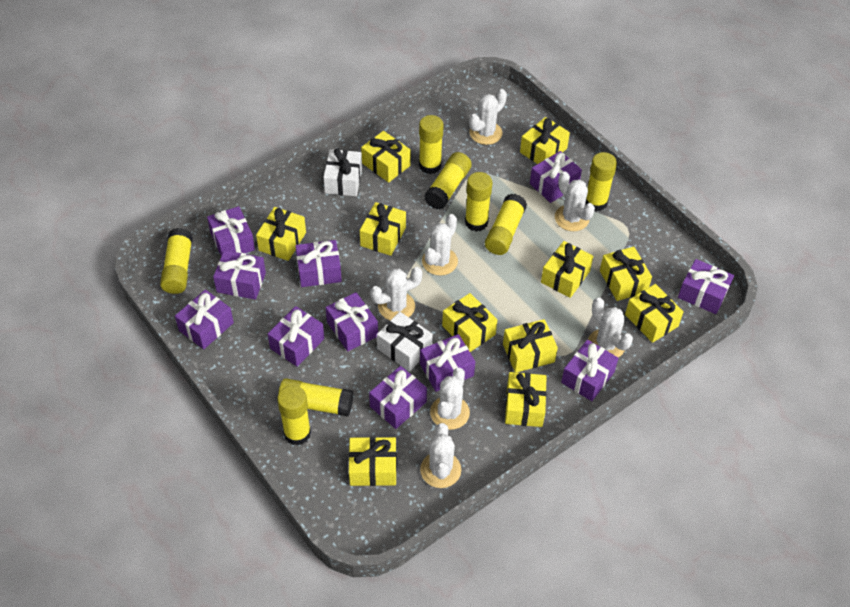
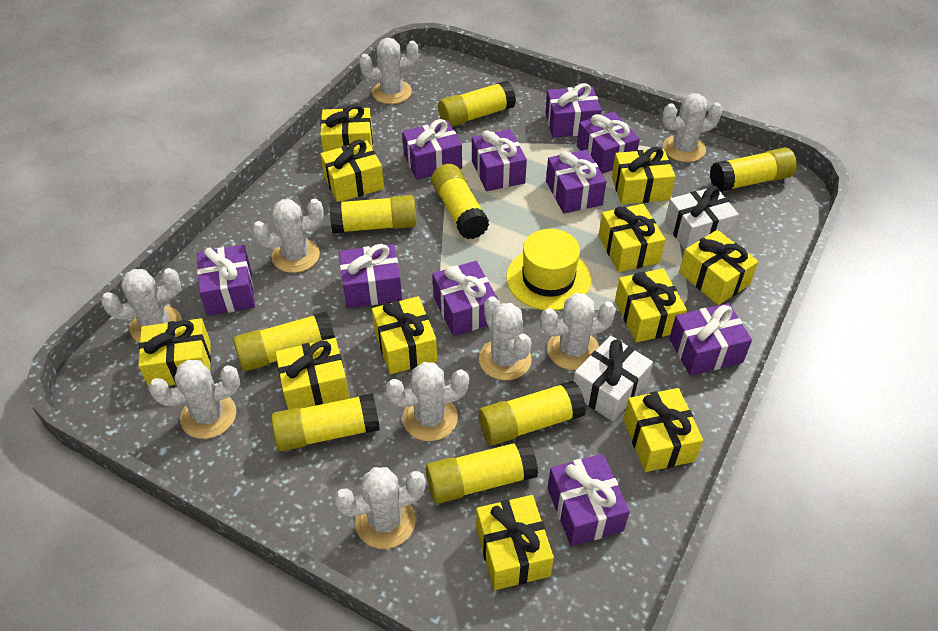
purple gift: 11 -> 10
white cactus: 7 -> 9
yellow hat: 0 -> 1

